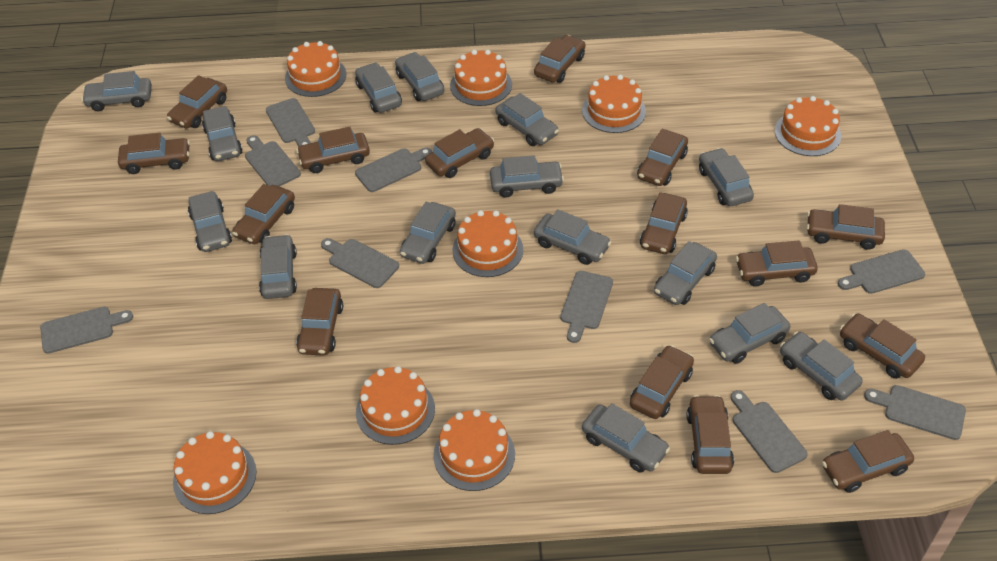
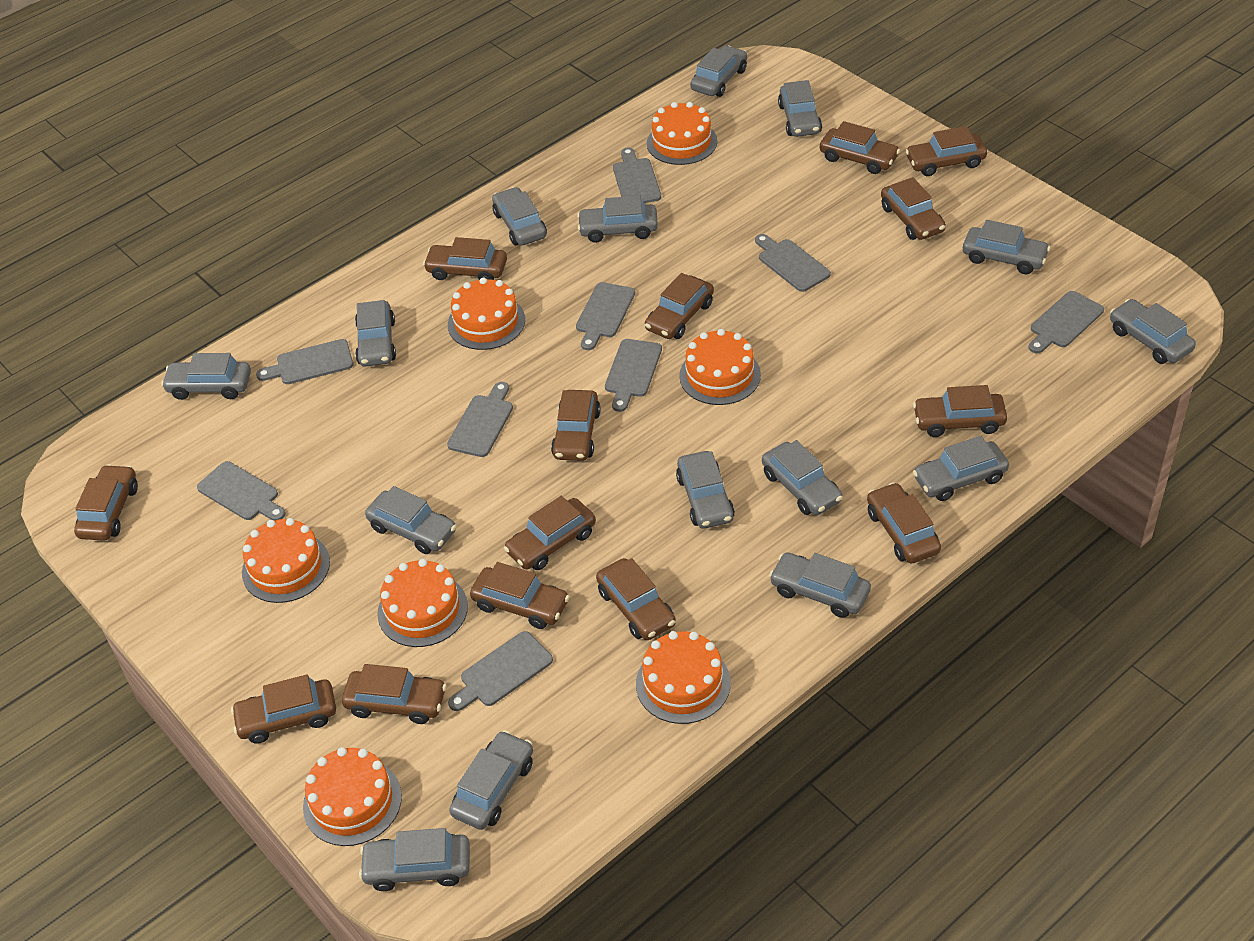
brown car: 15 -> 14
orange cake: 8 -> 7

